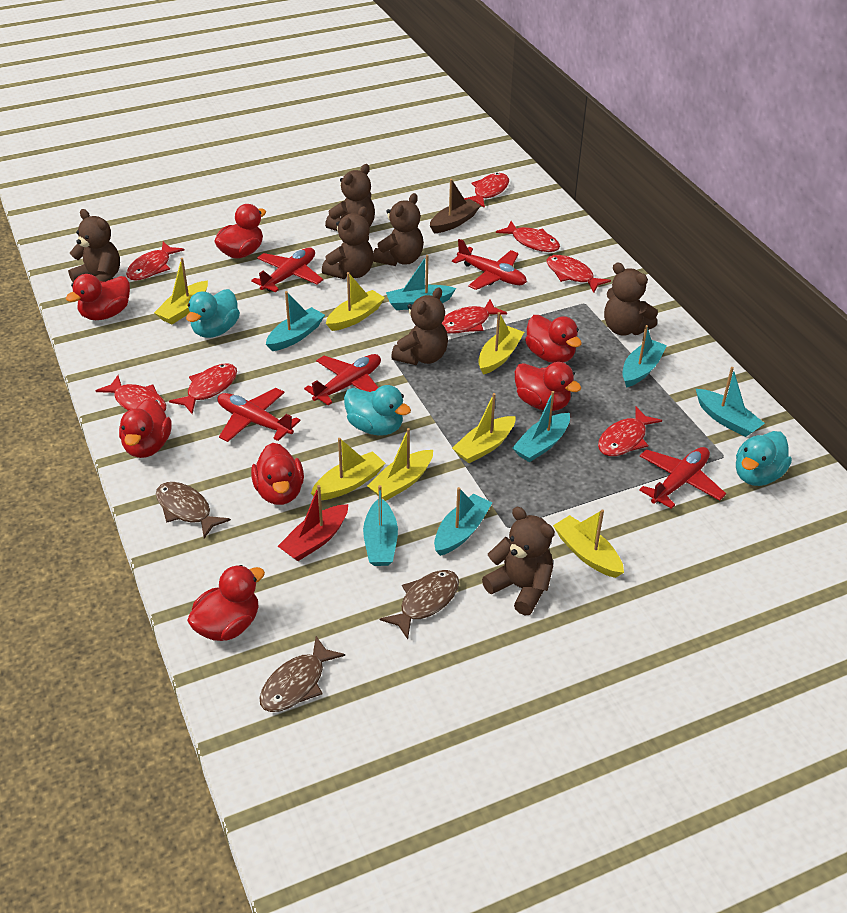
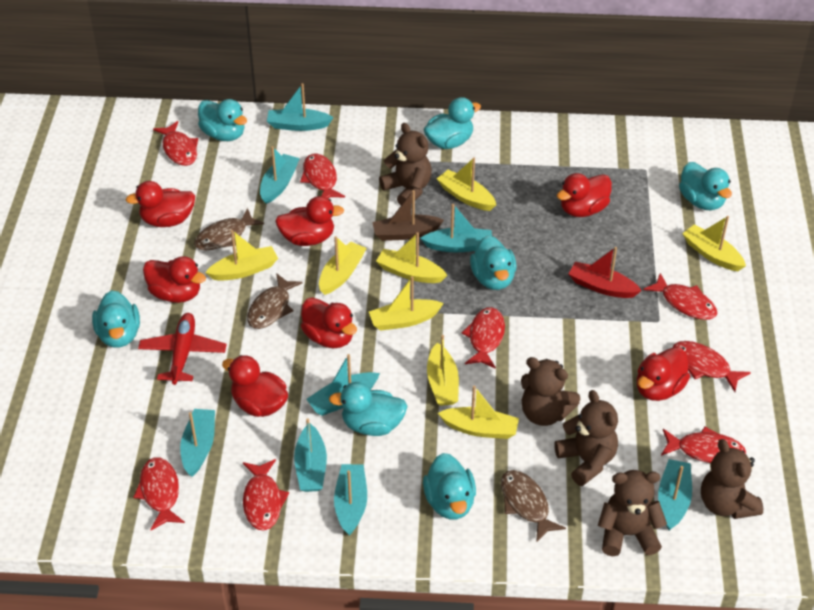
brown teddy bear: 7 -> 5
red plane: 5 -> 1
turquoise boat: 7 -> 8
turquoise duck: 3 -> 7
yellow boat: 7 -> 8

